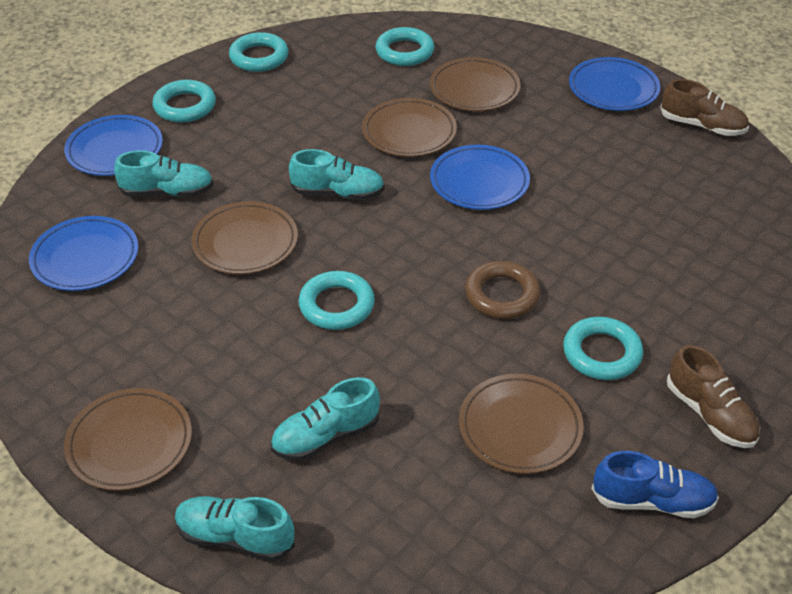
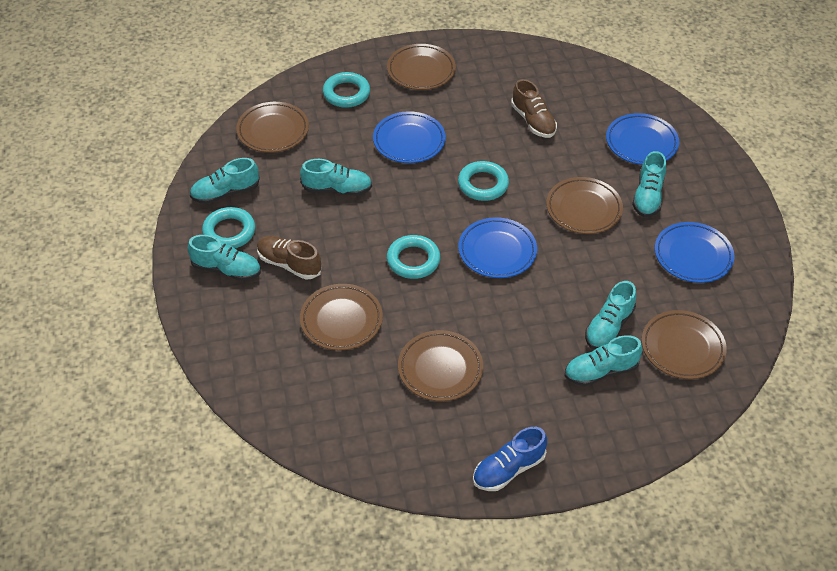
brown plate: 5 -> 6
brown ring: 1 -> 0
turquoise ring: 5 -> 4
turquoise shoe: 4 -> 6

